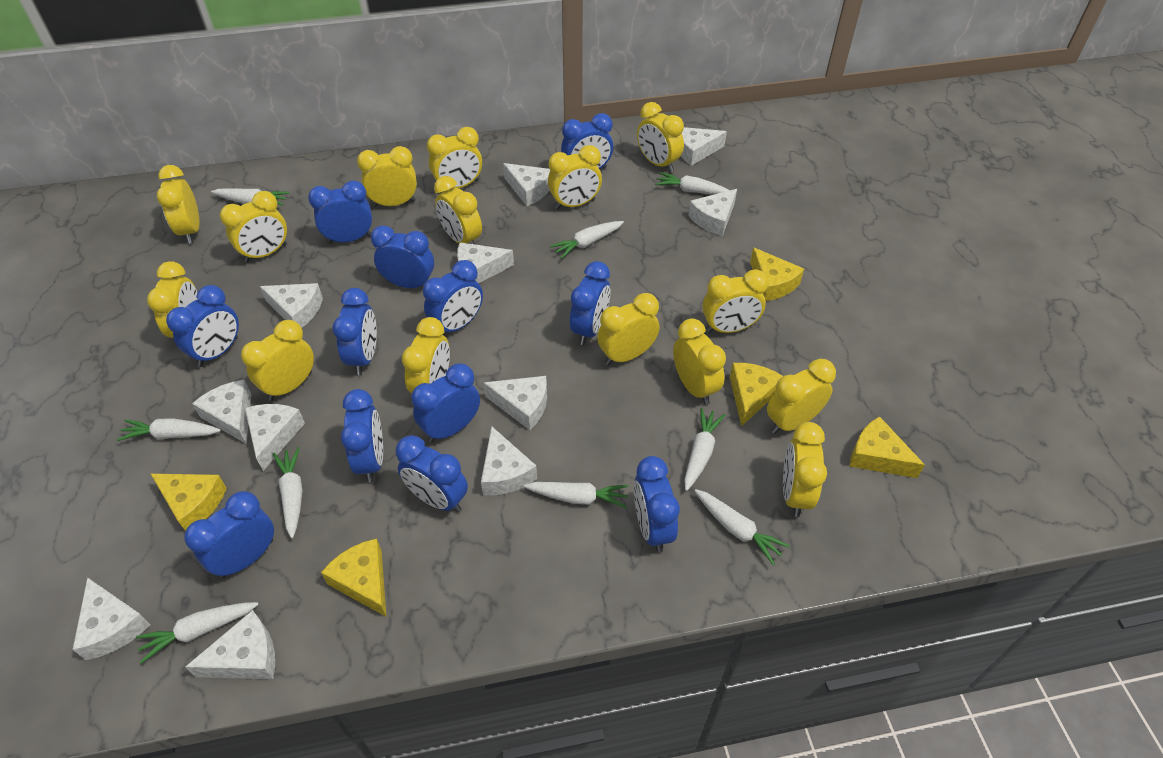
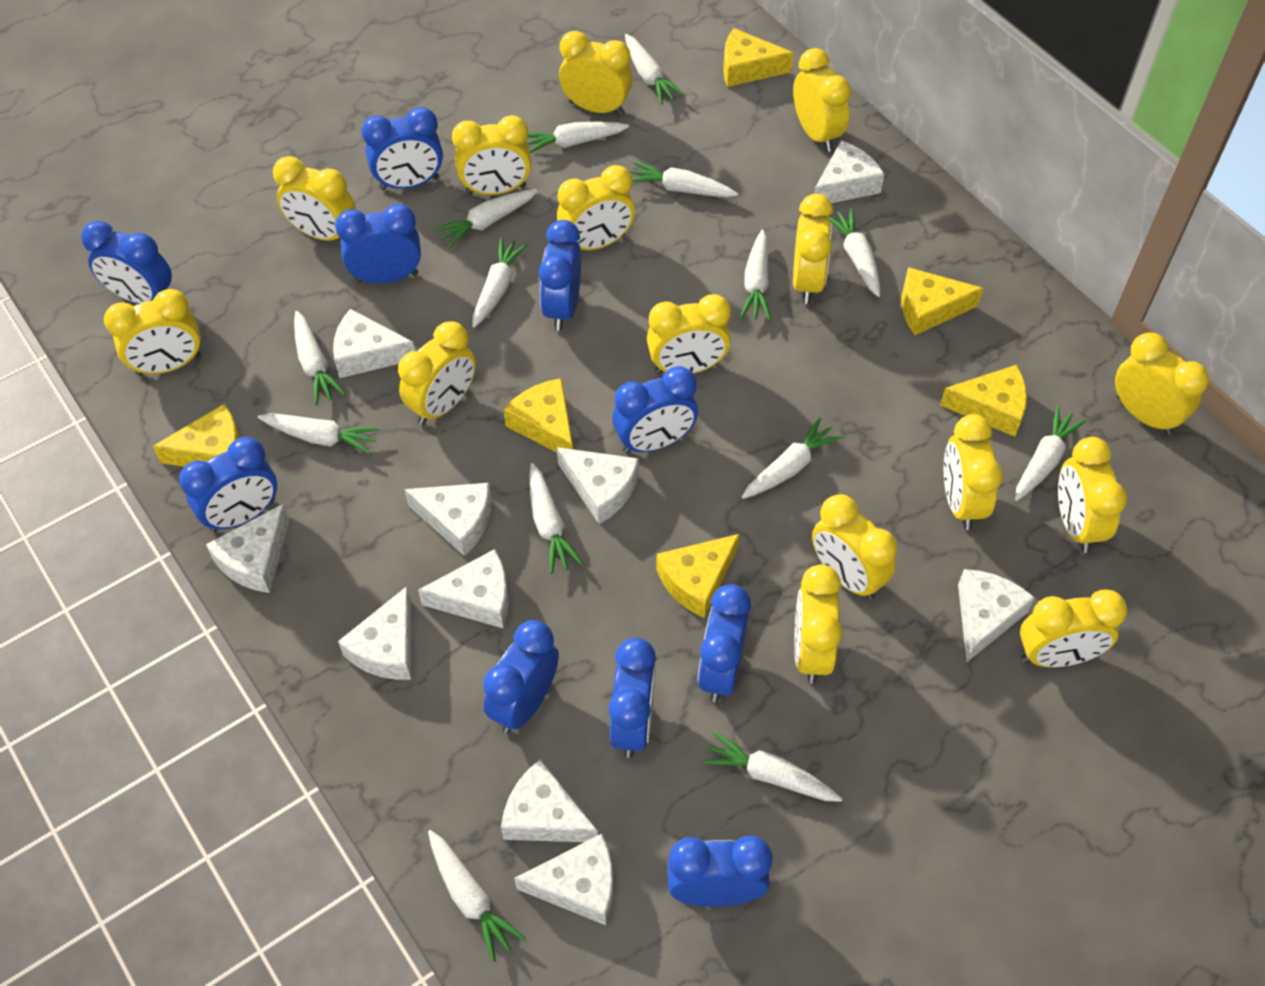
blue clock: 12 -> 10
white carrot: 9 -> 14
white cheese: 11 -> 10
yellow cheese: 5 -> 6

